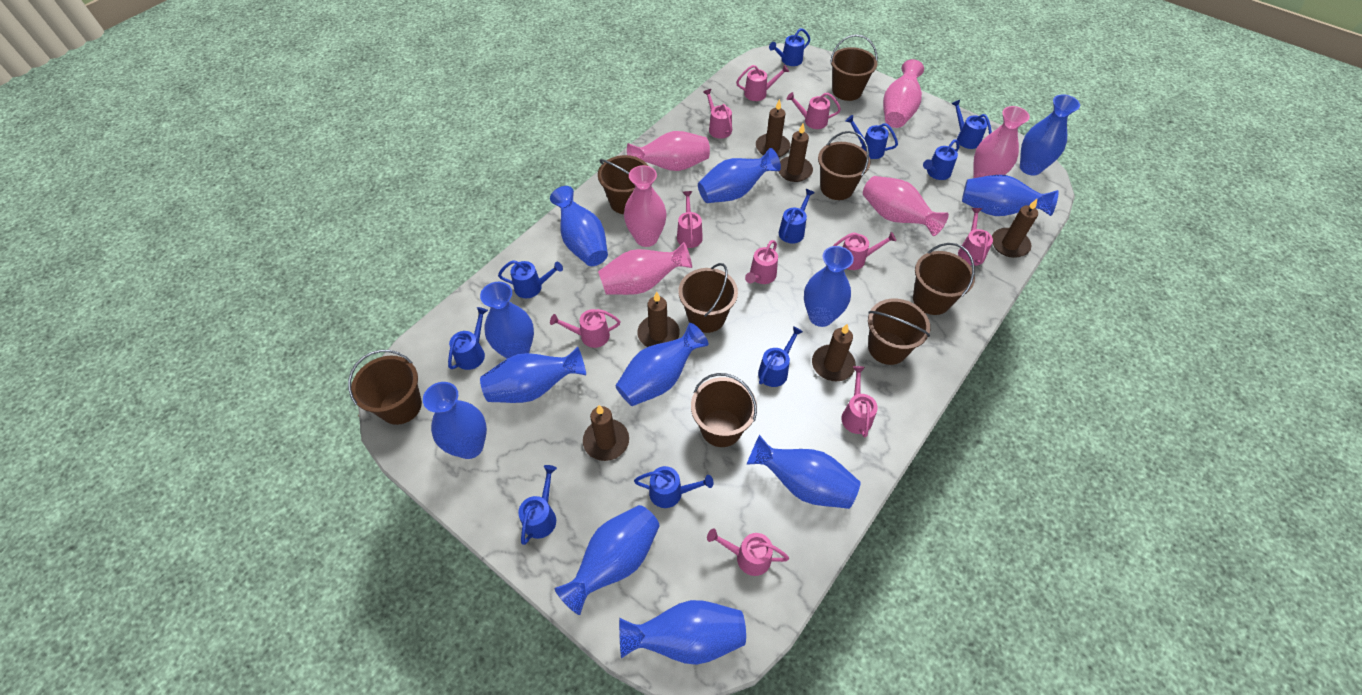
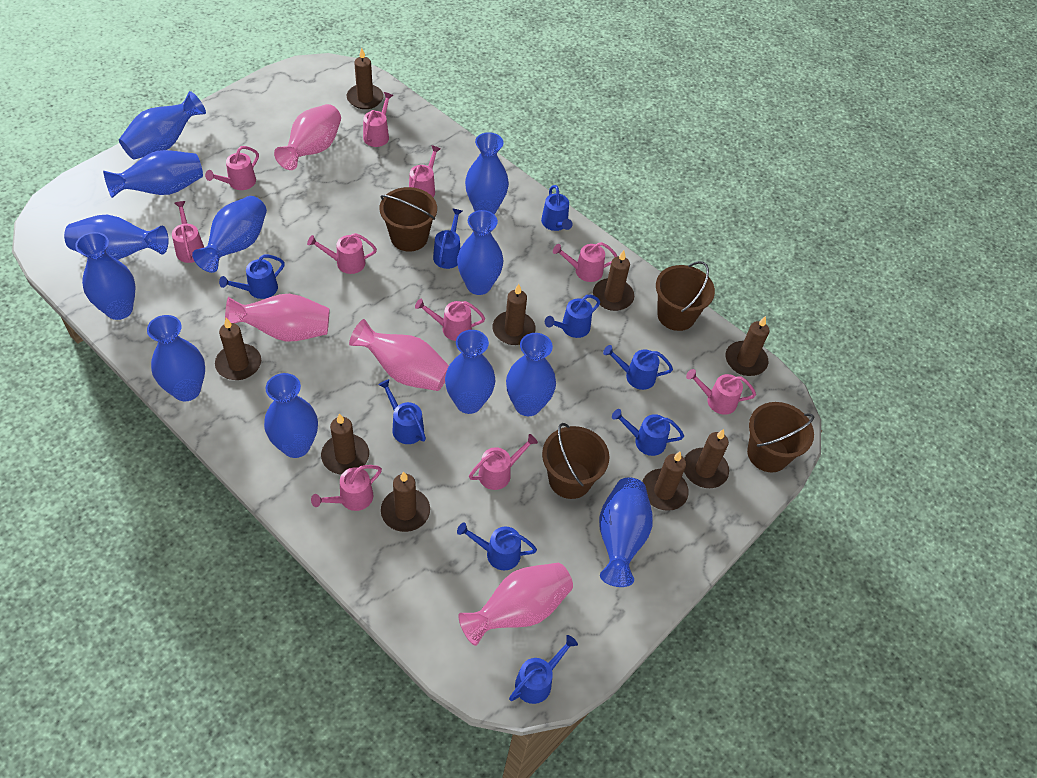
blue watering can: 10 -> 9
brown bucket: 8 -> 4
brown candle: 6 -> 9
pink vase: 6 -> 4

